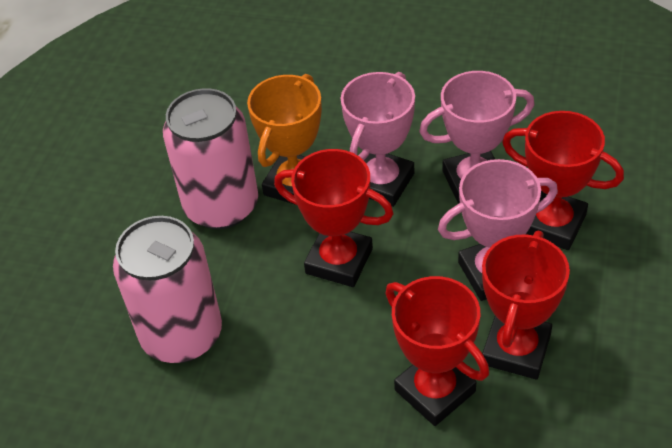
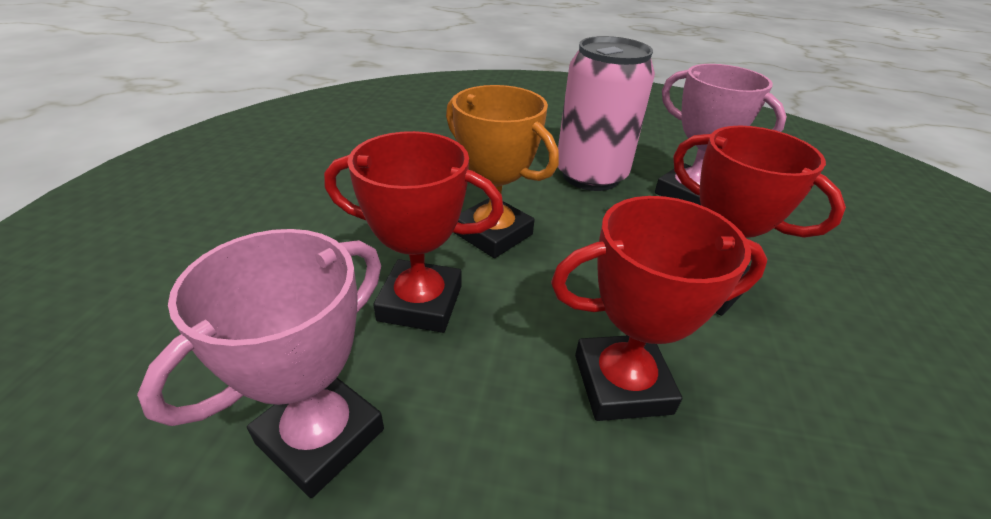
pink can: 2 -> 1
pink trophy: 3 -> 2
red trophy: 4 -> 3

